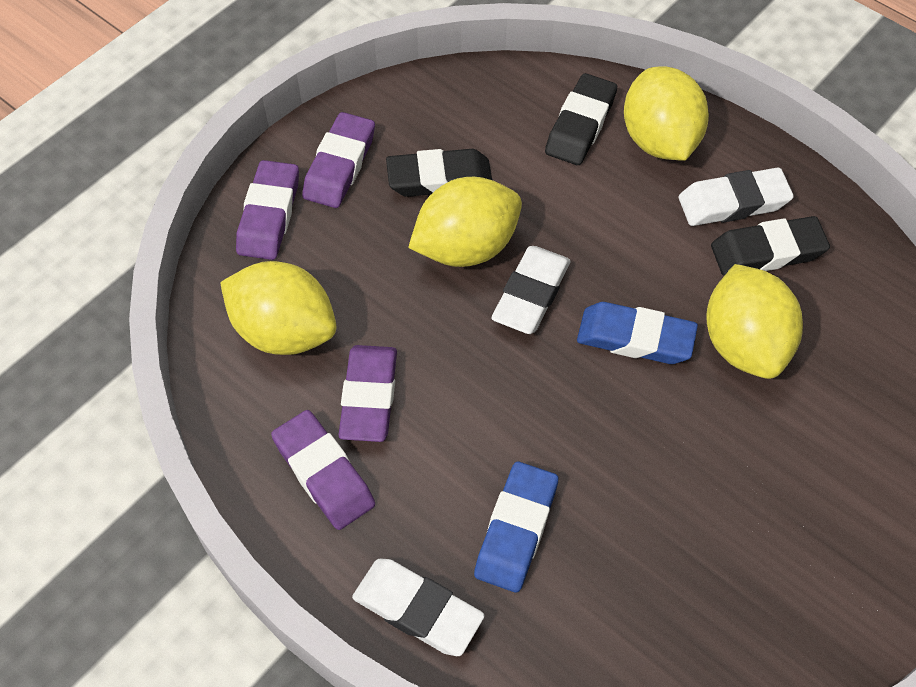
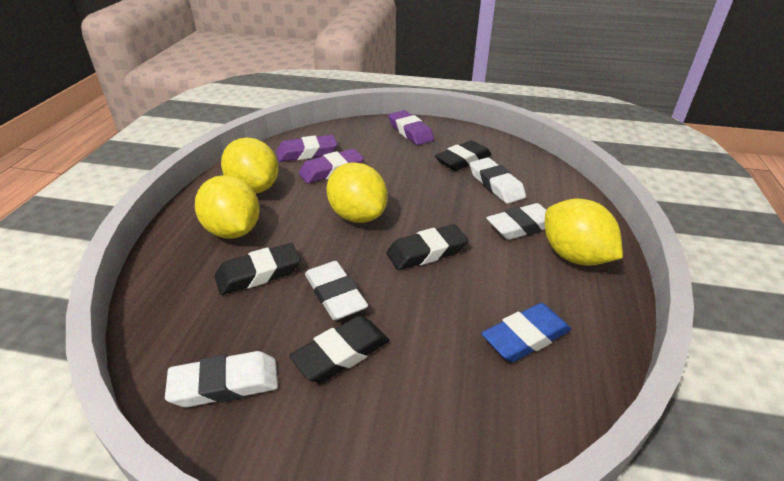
black eraser: 3 -> 4
blue eraser: 2 -> 1
purple eraser: 4 -> 3
white eraser: 3 -> 4

